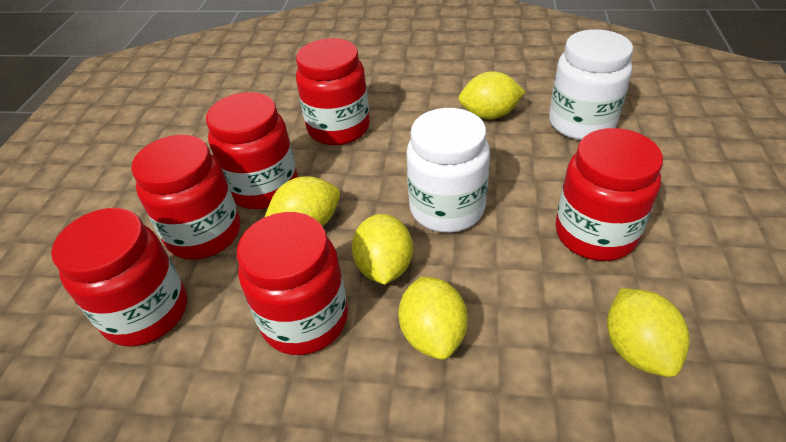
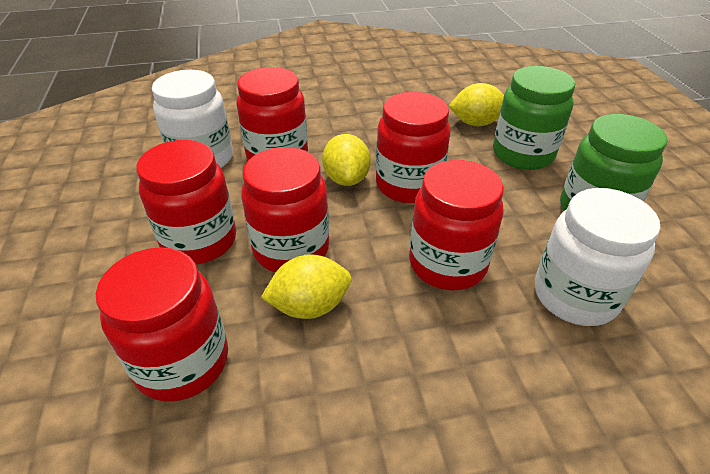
green jar: 0 -> 2
yellow lemon: 5 -> 3

